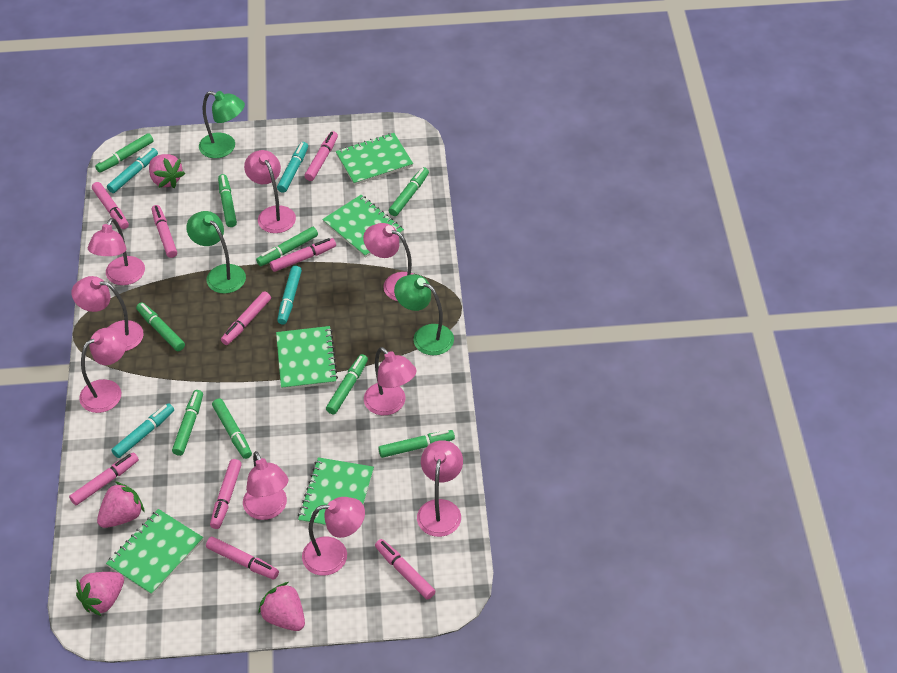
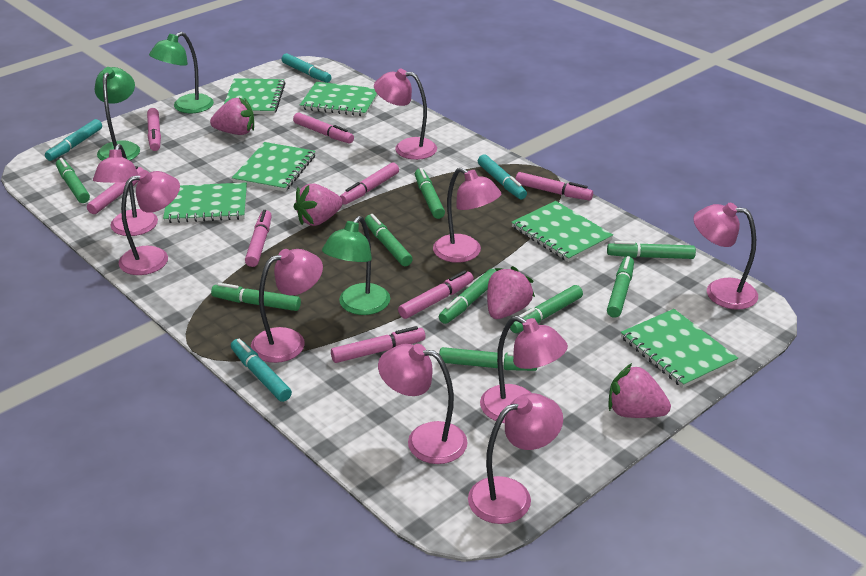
green notebook: 5 -> 6
pink marker: 9 -> 8

